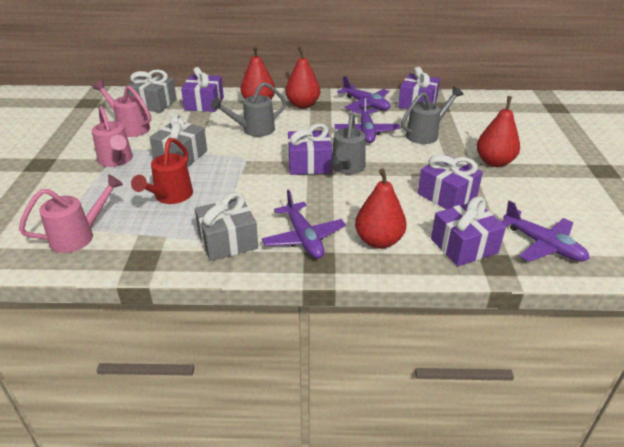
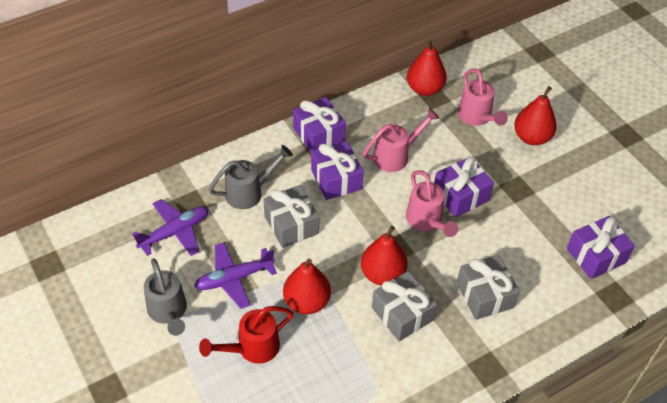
grey watering can: 3 -> 2
purple gift: 5 -> 4
purple plane: 4 -> 2

